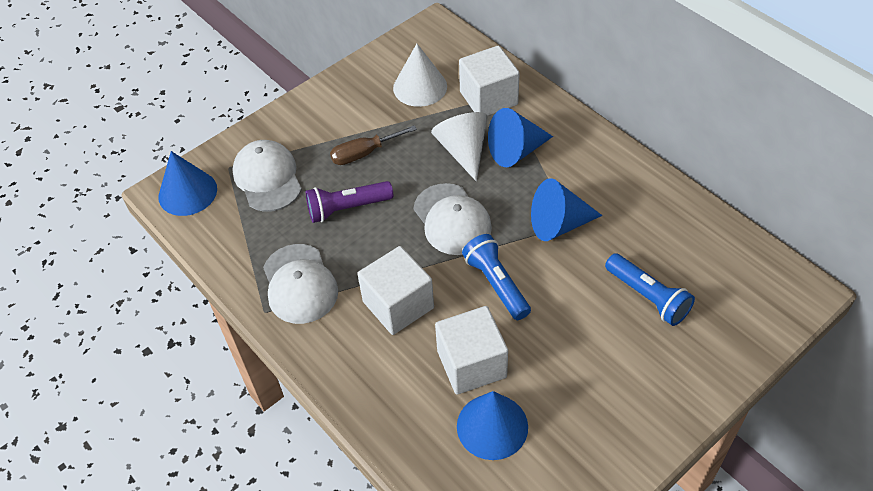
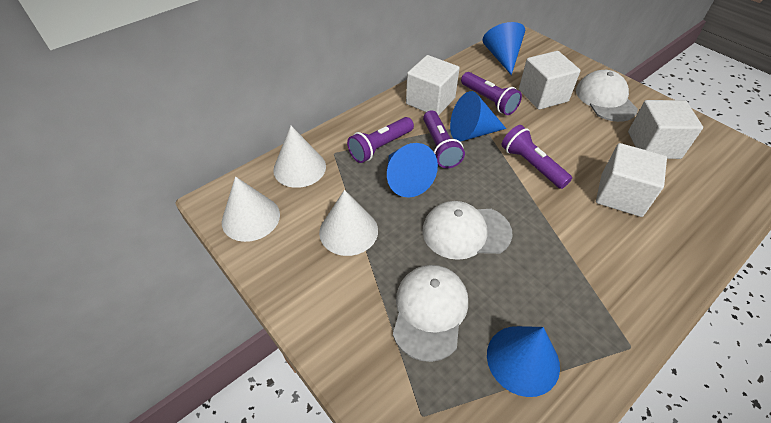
blue flashlight: 2 -> 0
brown screwdriver: 1 -> 0
purple flashlight: 1 -> 4
white cone: 2 -> 3
white cube: 3 -> 4

